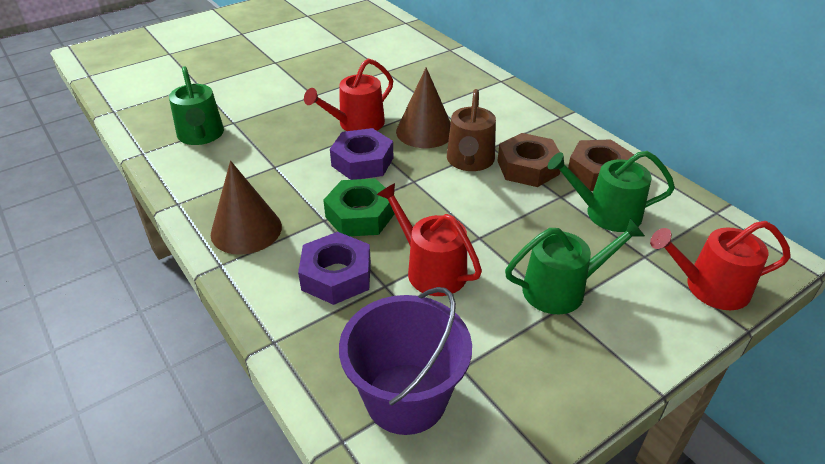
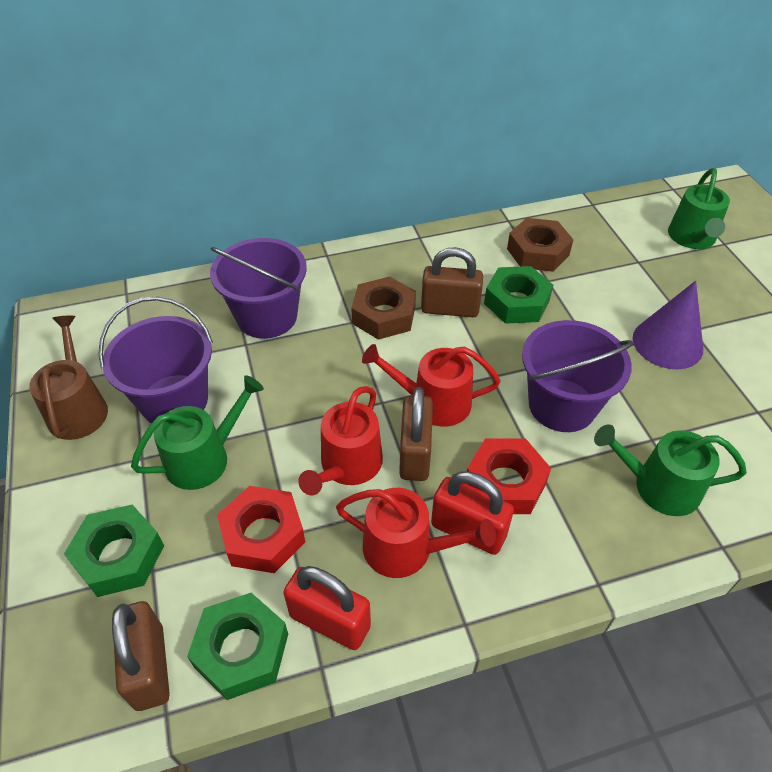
brown cone: 2 -> 0
brown padlock: 0 -> 3
green nut: 1 -> 3
purple bucket: 1 -> 3
purple cone: 0 -> 1
purple nut: 2 -> 0
red nut: 0 -> 2
red padlock: 0 -> 2

